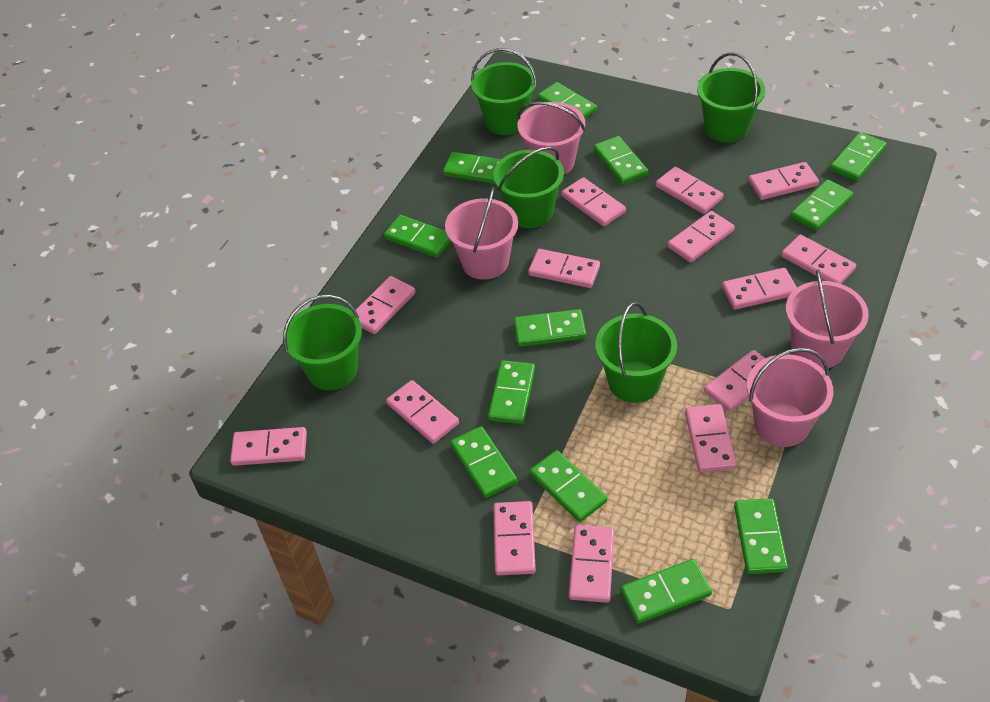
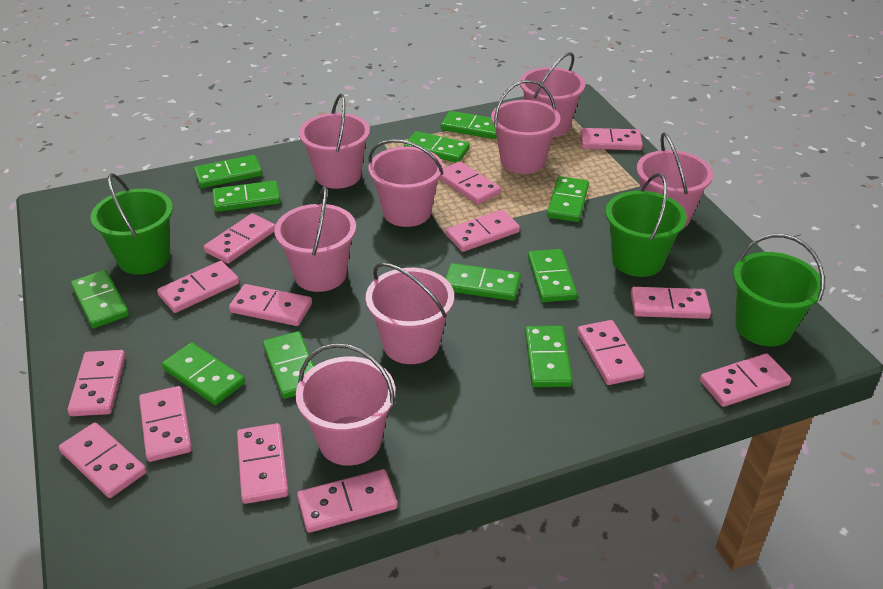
green bucket: 5 -> 3
green domino: 12 -> 11
pink bucket: 4 -> 8

